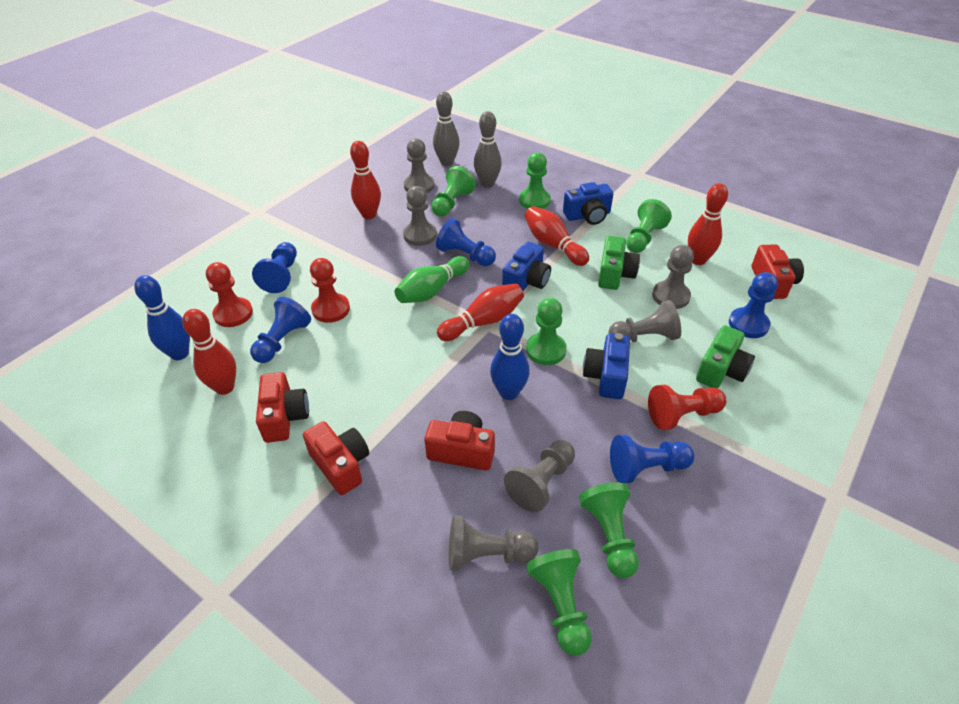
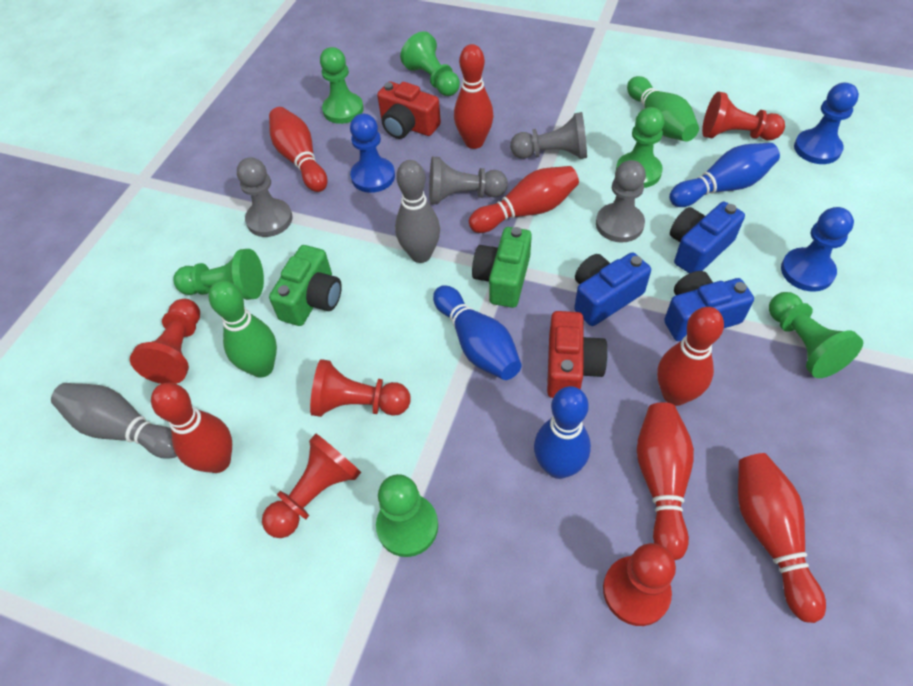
blue bowling pin: 2 -> 3
blue pawn: 5 -> 3
green bowling pin: 1 -> 2
grey pawn: 6 -> 4
red bowling pin: 5 -> 7
red camera: 4 -> 2
red pawn: 3 -> 5

